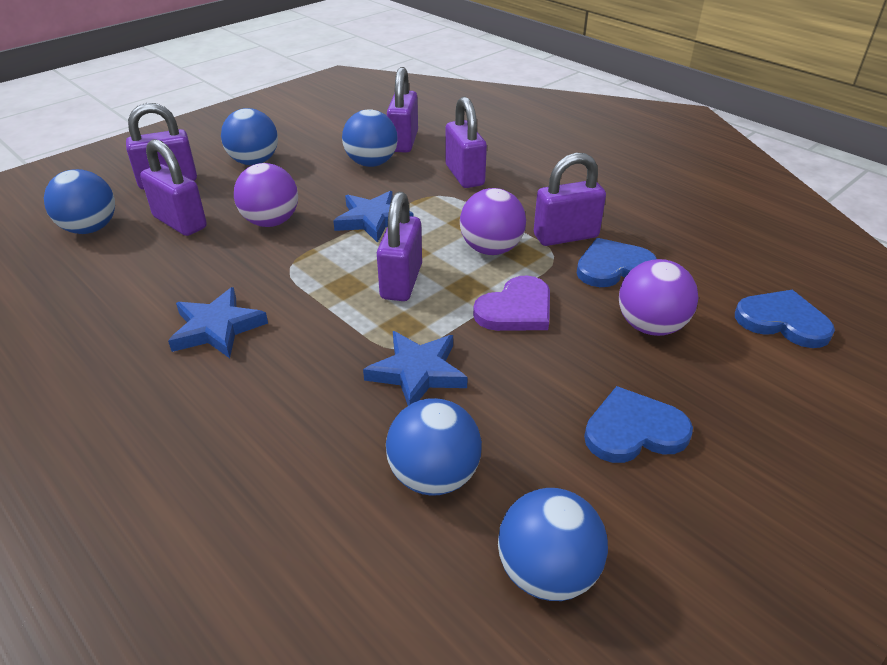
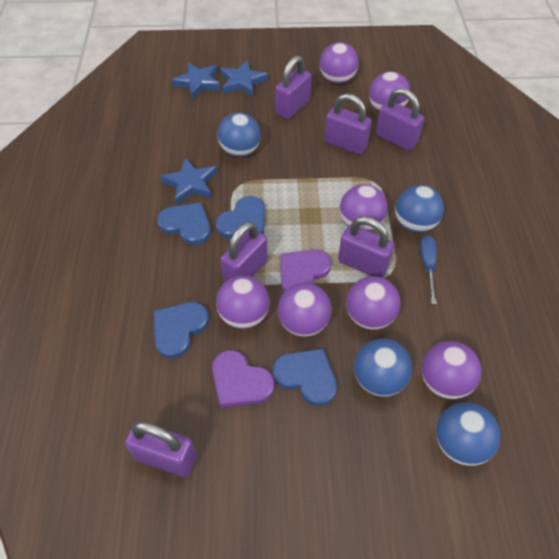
blue ball: 5 -> 4
blue heart: 3 -> 4
blue screwdriver: 0 -> 1
purple ball: 3 -> 7
purple heart: 1 -> 2

